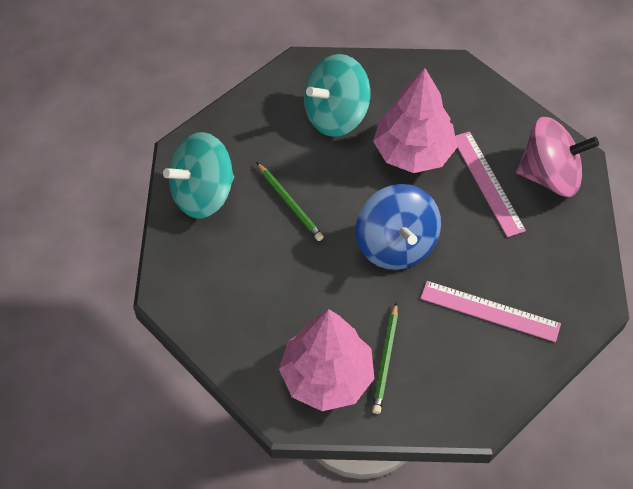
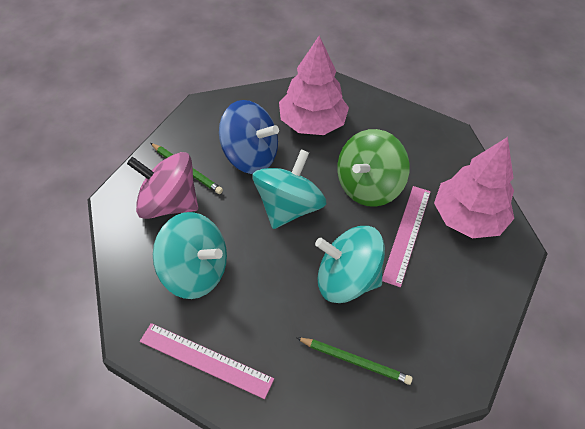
green spinning top: 0 -> 1
turquoise spinning top: 2 -> 3

